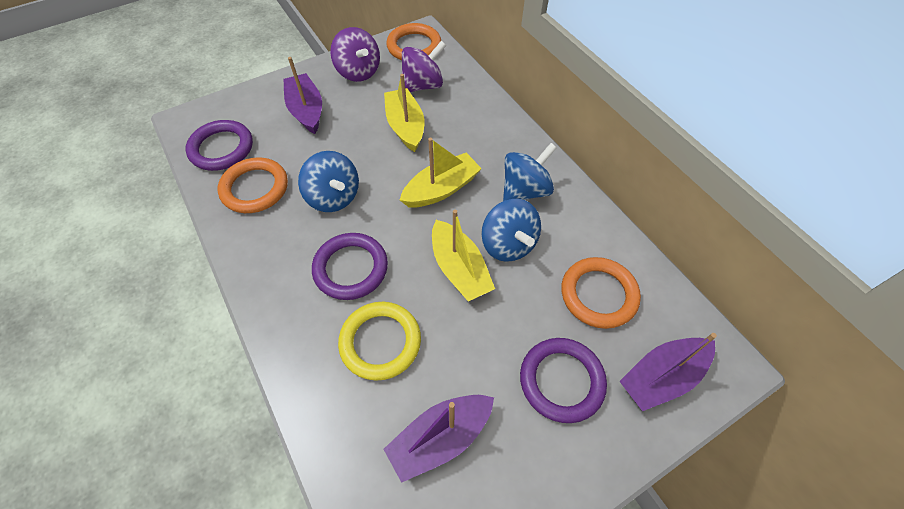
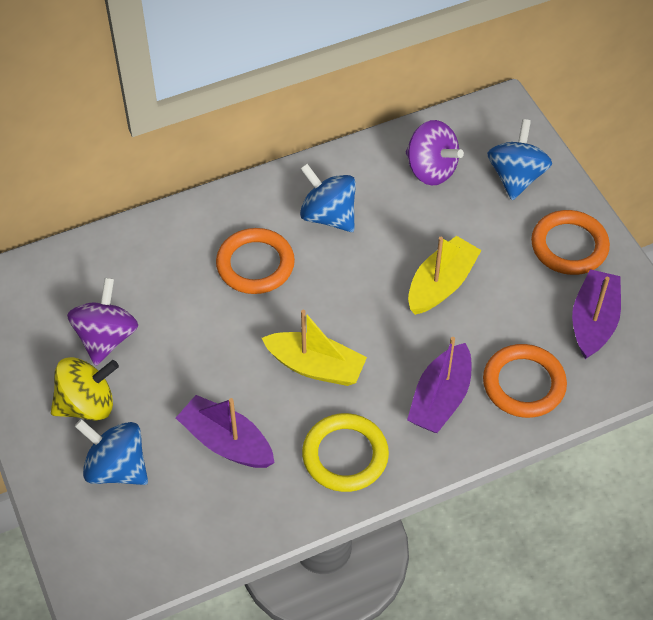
purple ring: 3 -> 0
yellow boat: 3 -> 2
yellow spinning top: 0 -> 1

